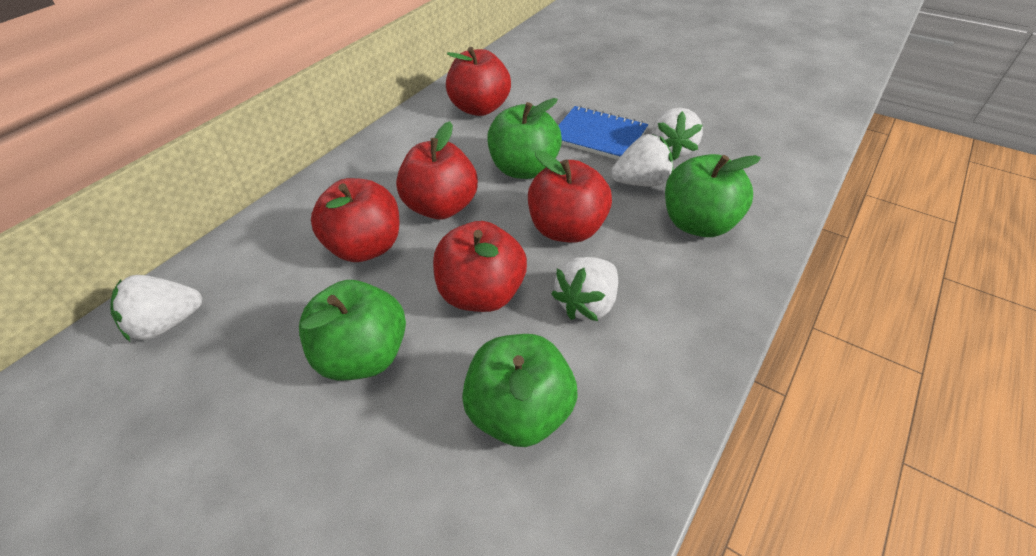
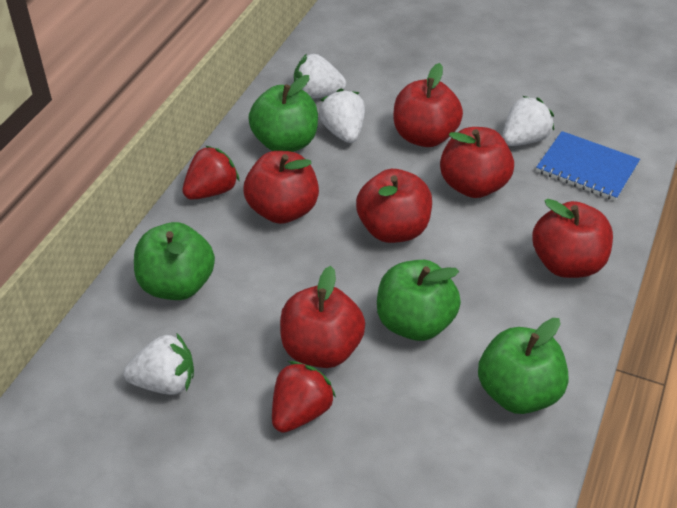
red apple: 5 -> 6
red strawberry: 0 -> 2

